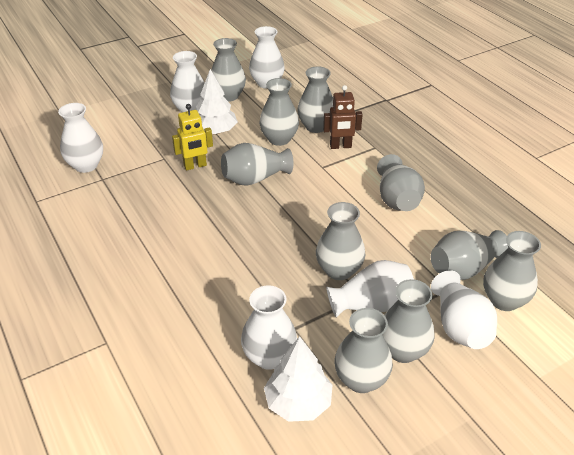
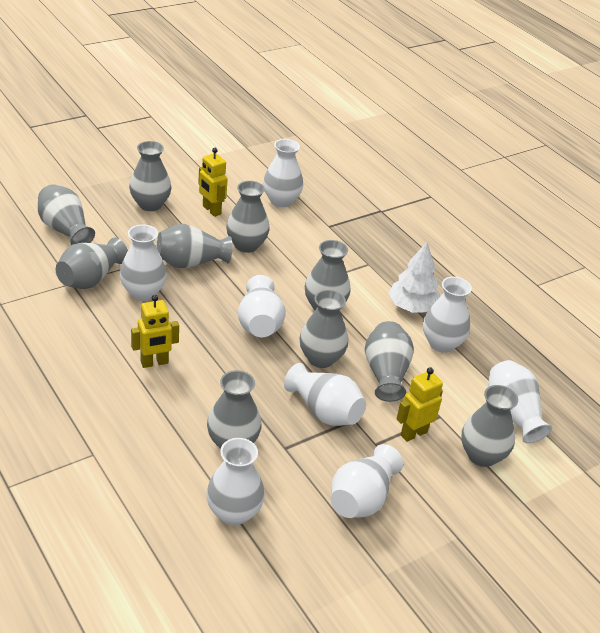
brown robot: 1 -> 0
white tree: 2 -> 1
white vase: 6 -> 8
yellow robot: 1 -> 3

